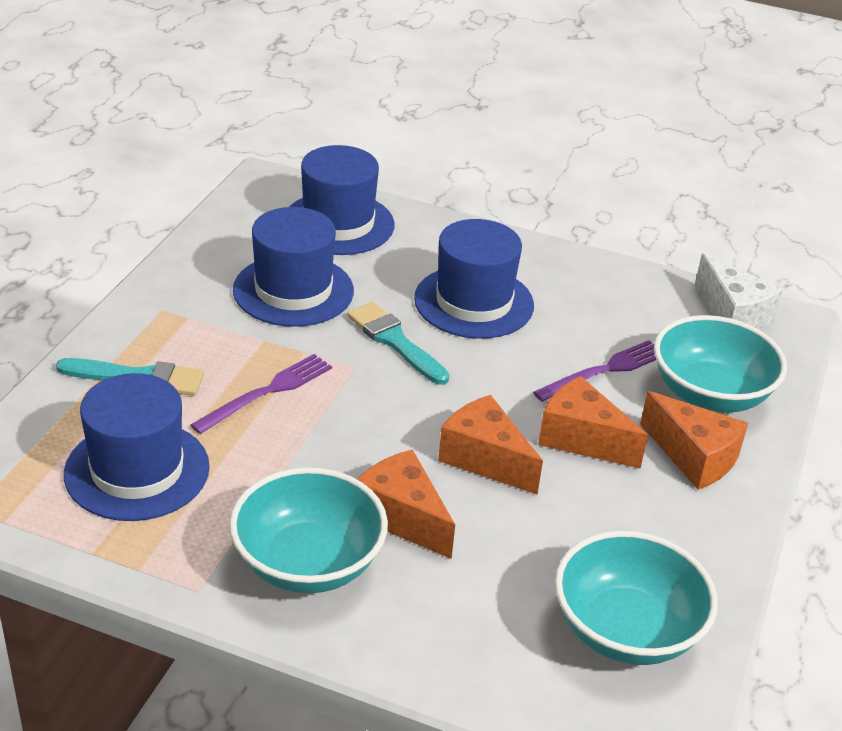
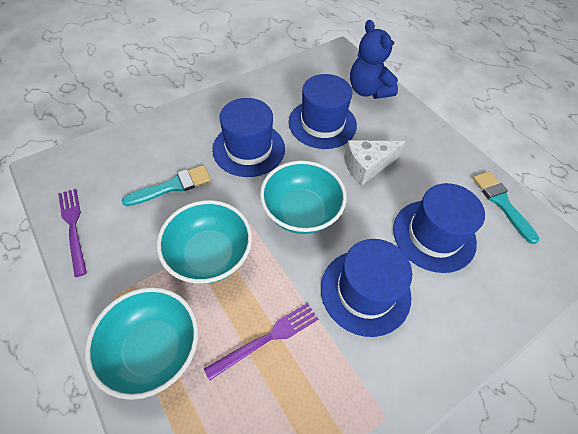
blue teddy bear: 0 -> 1
orange cheese: 4 -> 0

